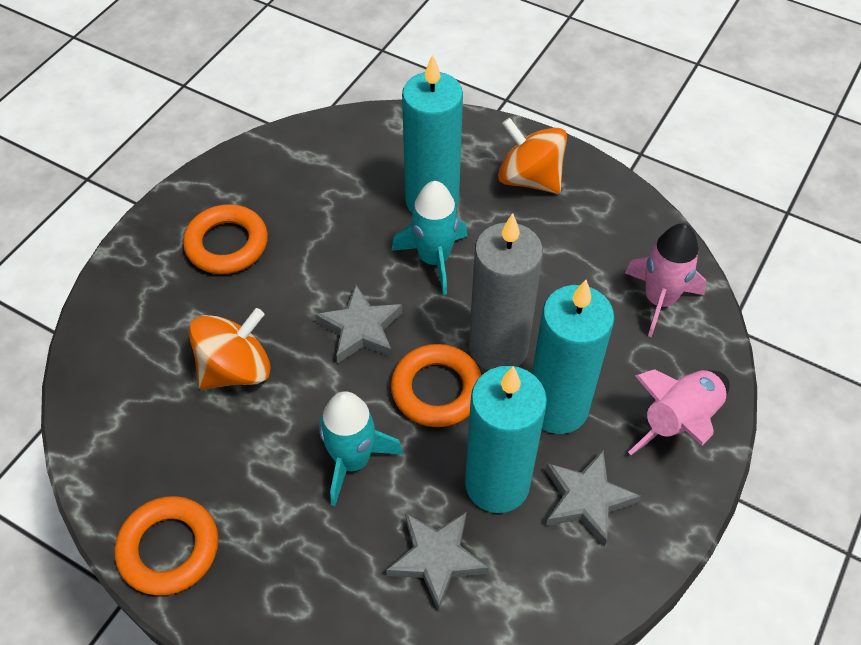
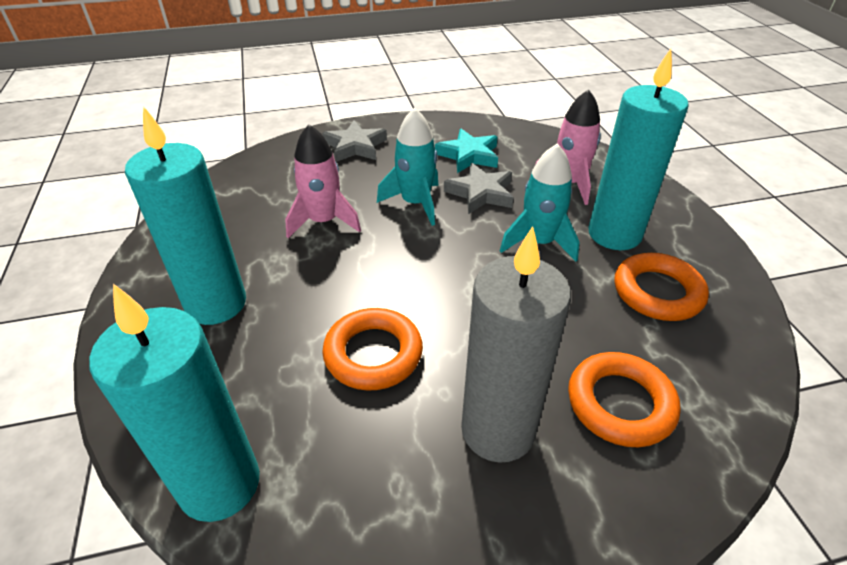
grey star: 3 -> 2
orange spinning top: 2 -> 0
turquoise star: 0 -> 1

